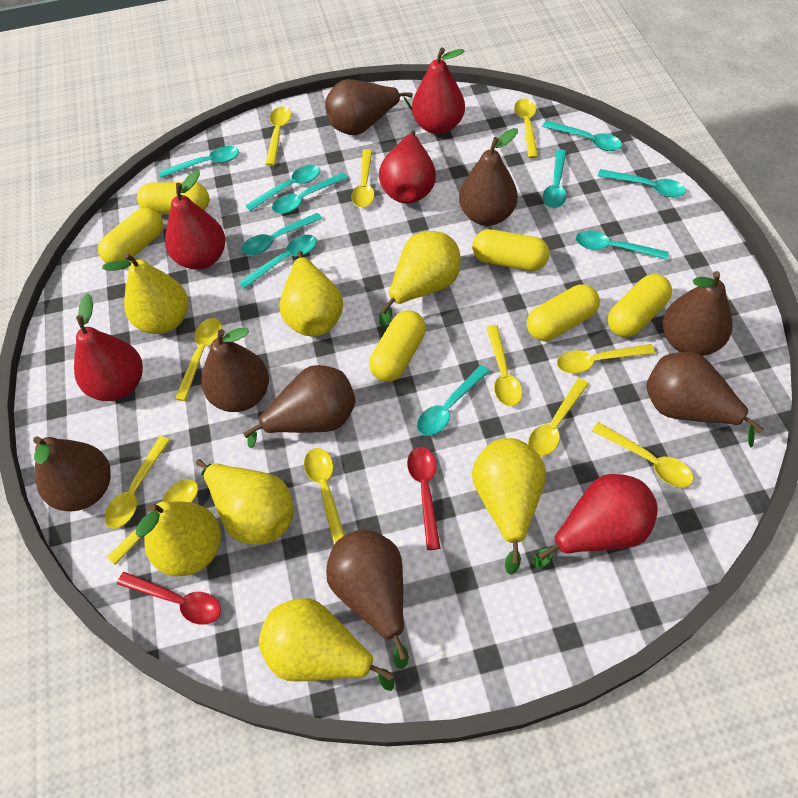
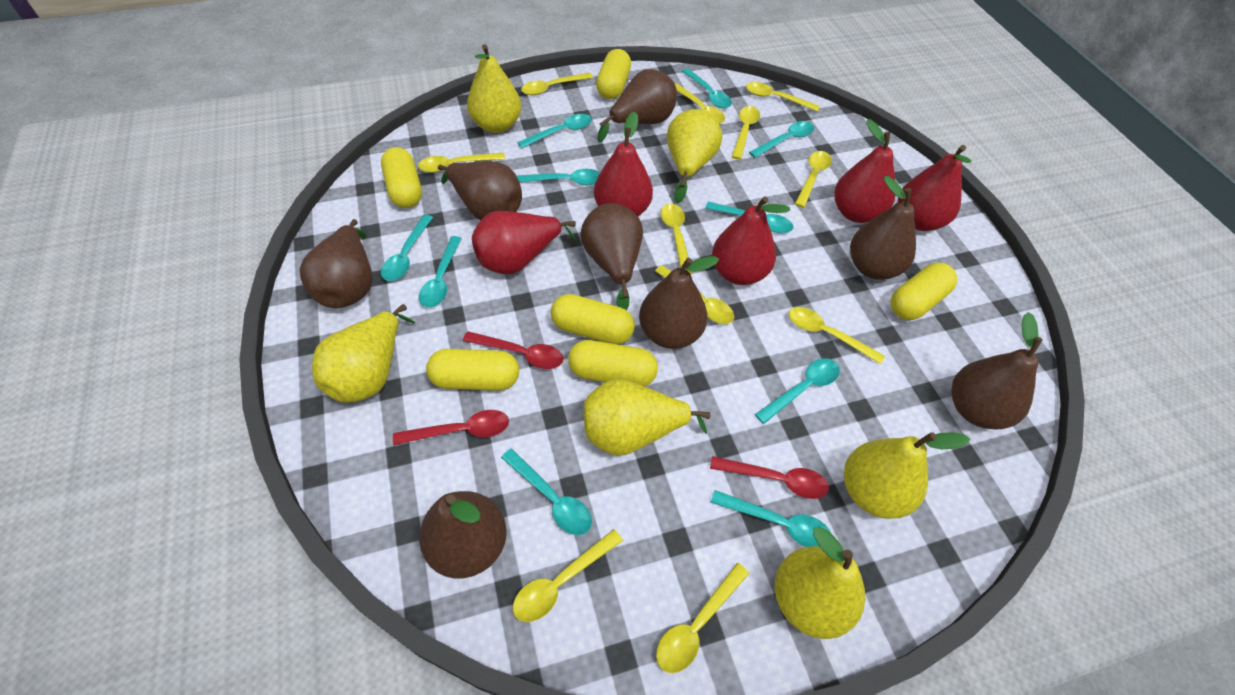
red spoon: 2 -> 3
yellow pear: 7 -> 6

